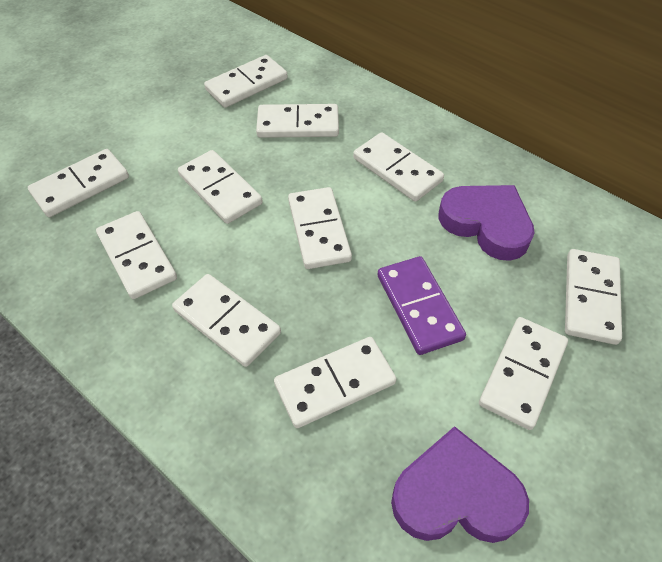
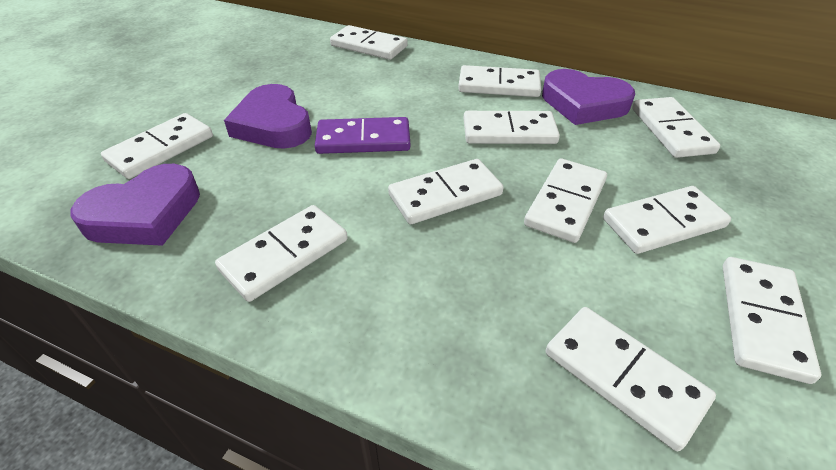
purple heart: 2 -> 3

